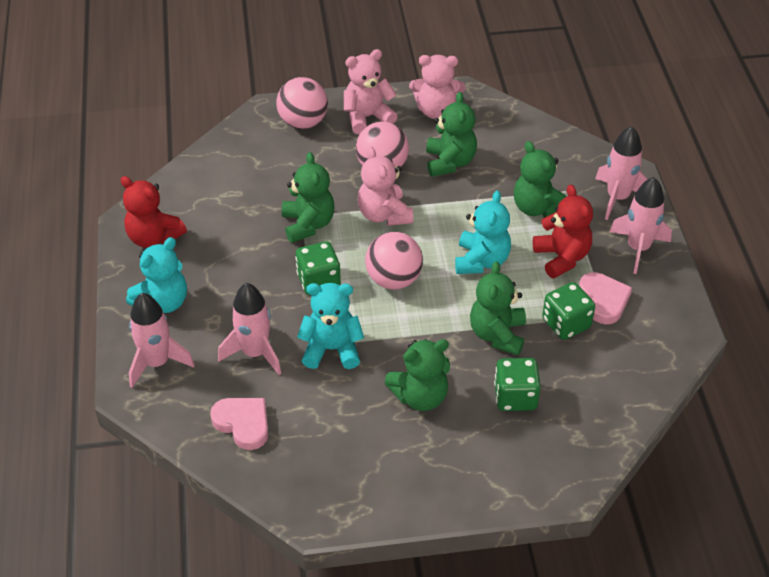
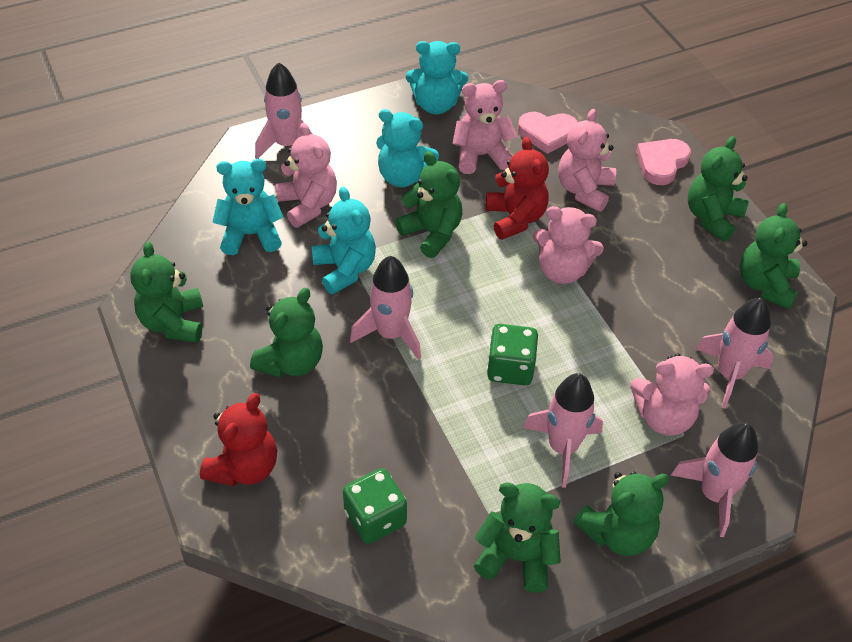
green dice: 3 -> 2
green teddy bear: 5 -> 7
pink ball: 3 -> 0
pink rocket: 4 -> 5
pink teddy bear: 3 -> 5
turquoise teddy bear: 3 -> 4

